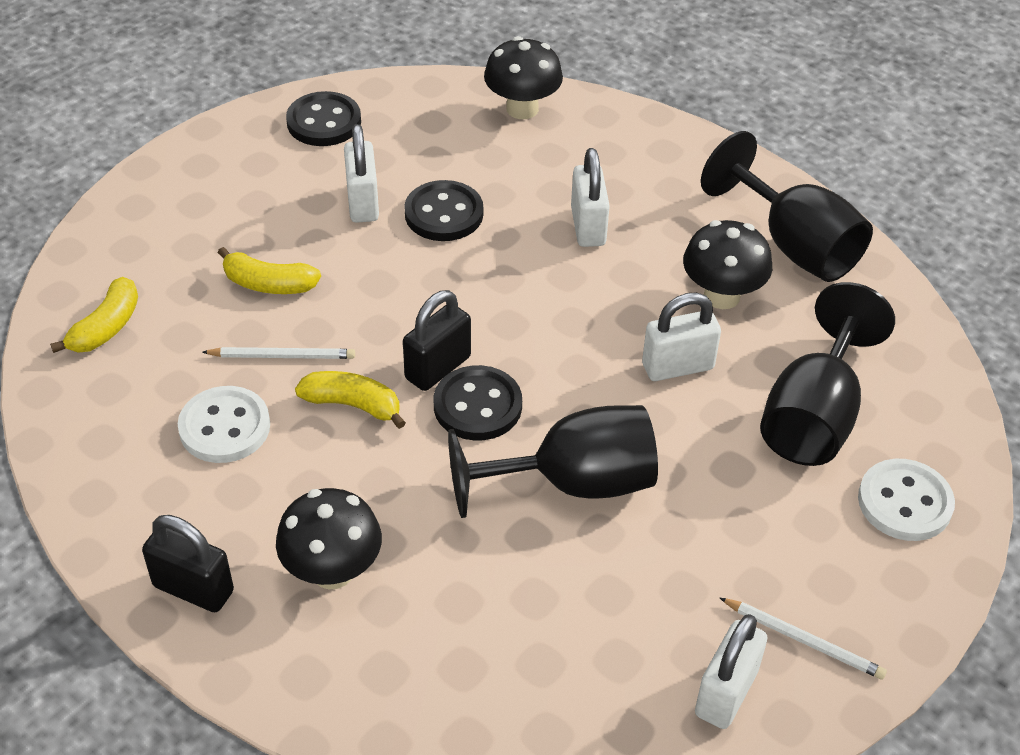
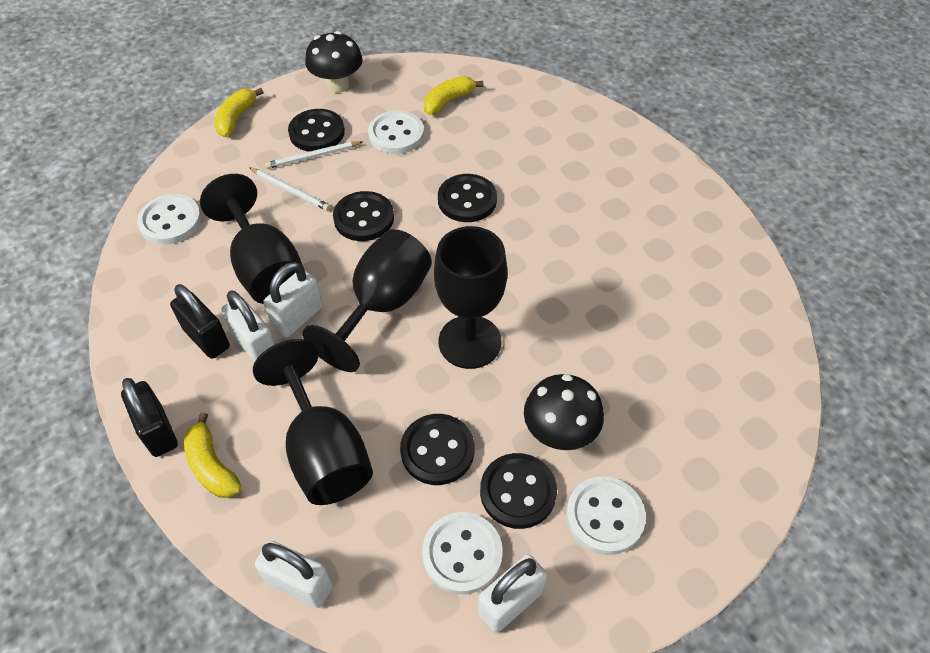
black button: 3 -> 5
black goblet: 3 -> 4
black mushroom: 3 -> 2
white button: 2 -> 4

